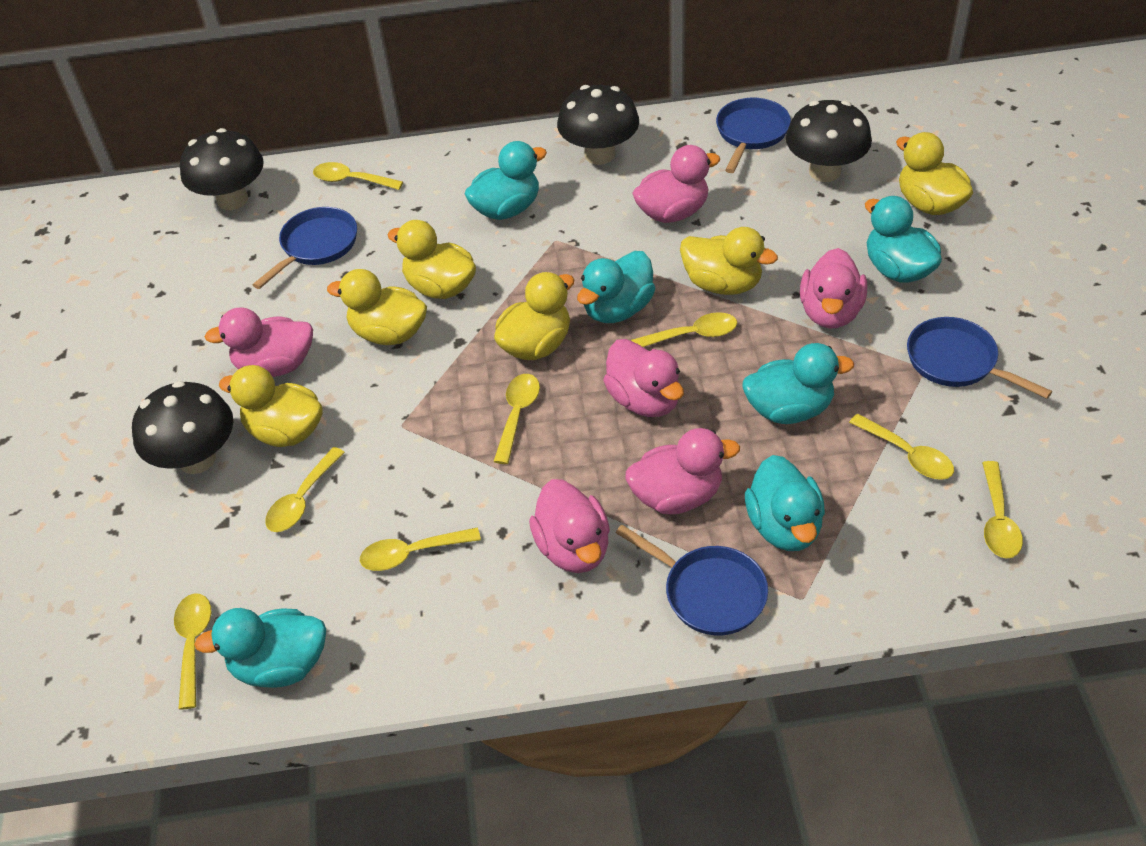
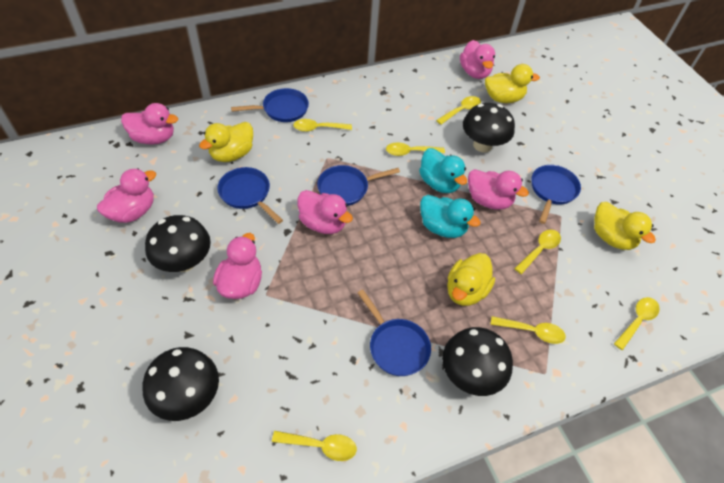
blue pan: 4 -> 5
turquoise duck: 6 -> 2
yellow duck: 6 -> 4
yellow spoon: 8 -> 7

